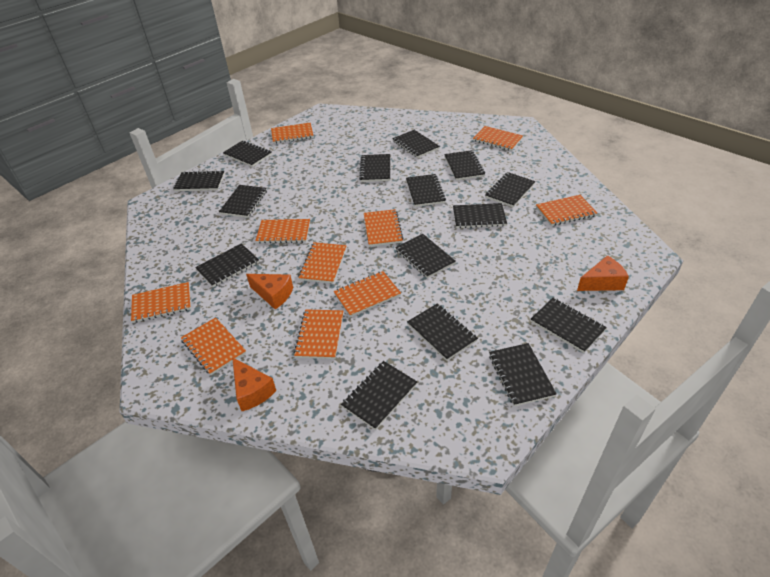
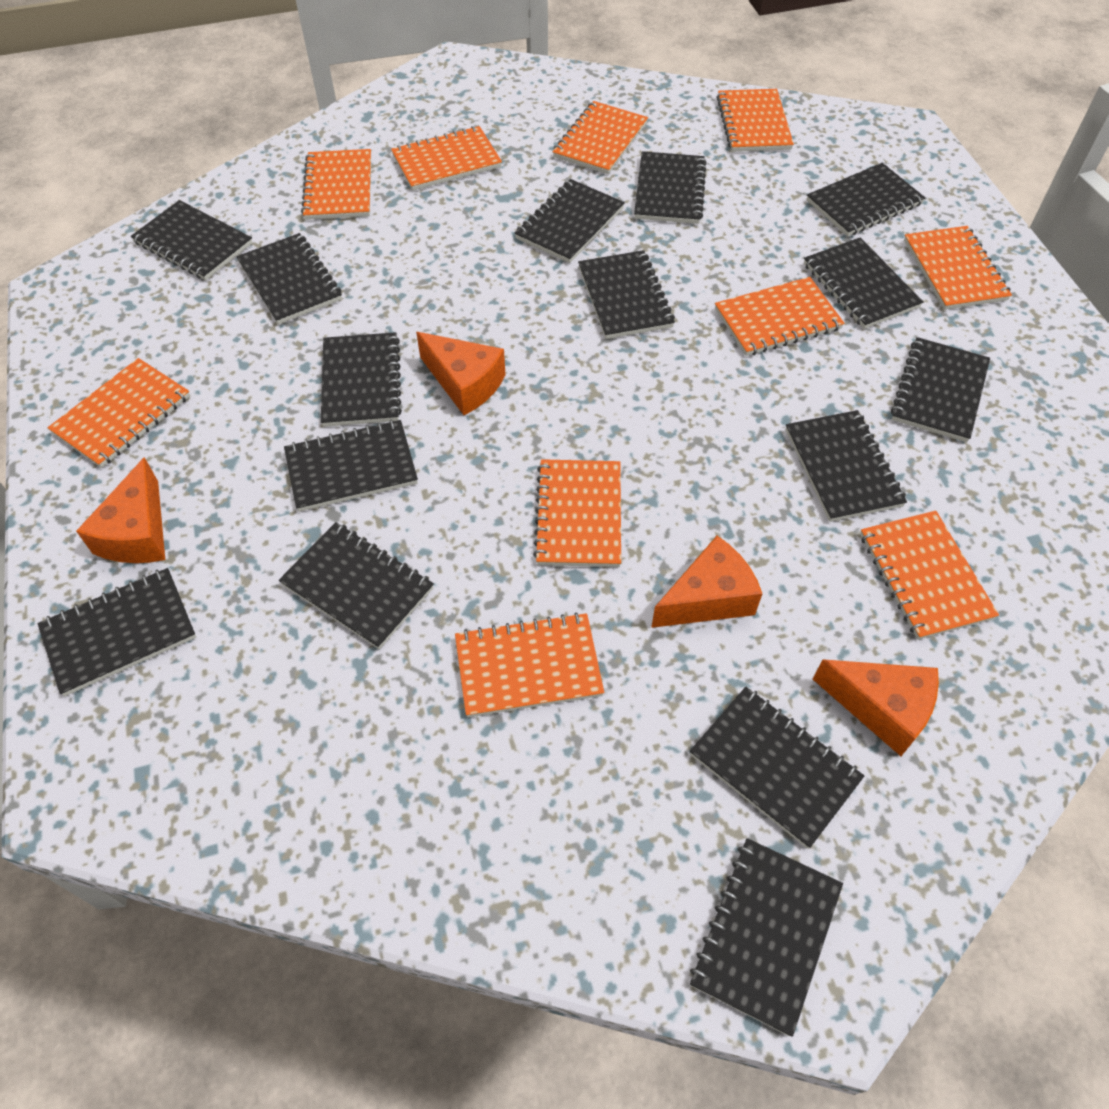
orange cheese: 3 -> 4

